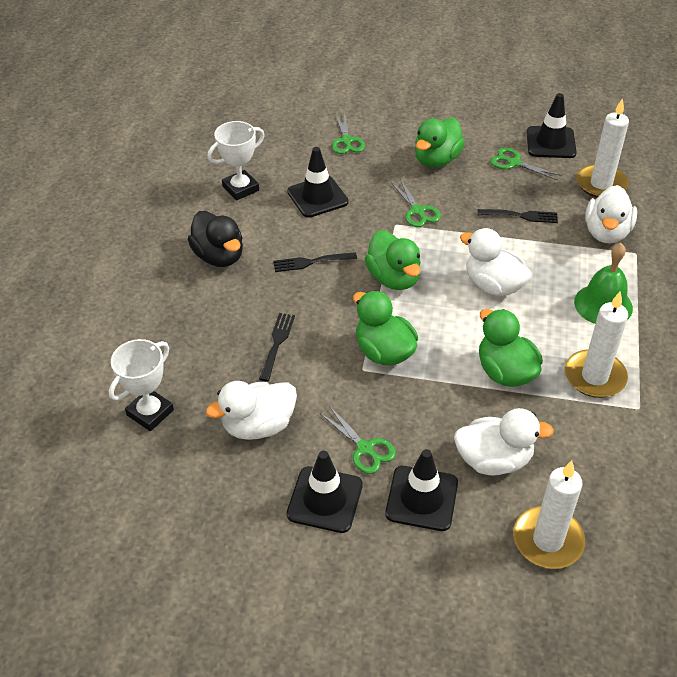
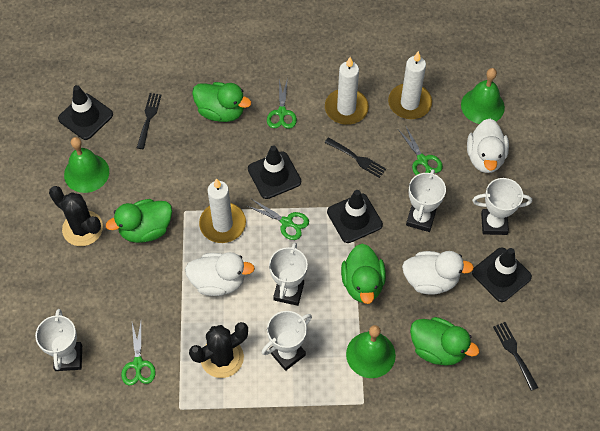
black cactus: 0 -> 2
black duck: 1 -> 0
green bell: 1 -> 3
white duck: 4 -> 3
white trophy: 2 -> 5

